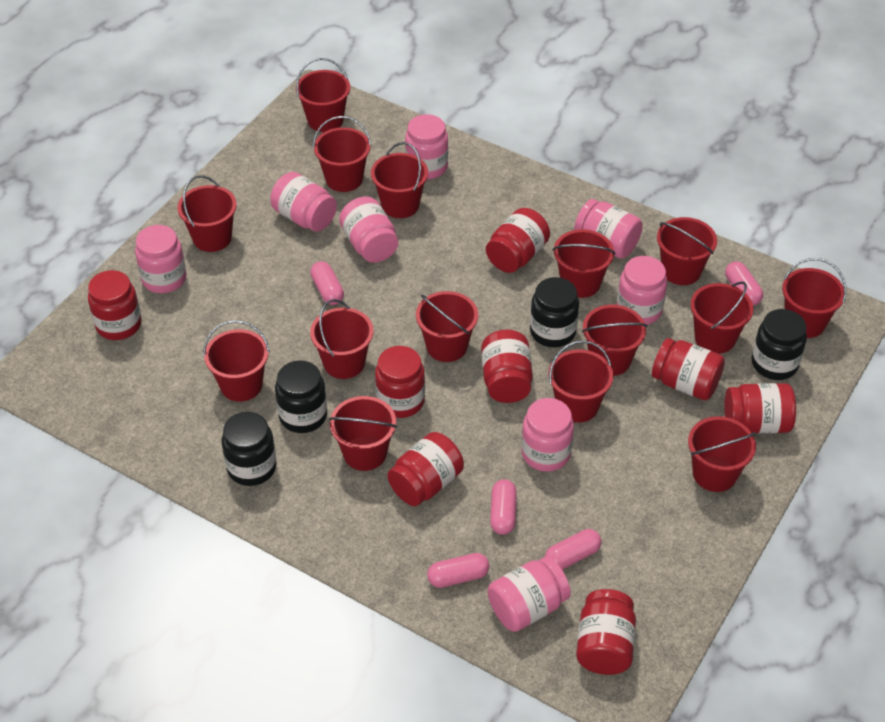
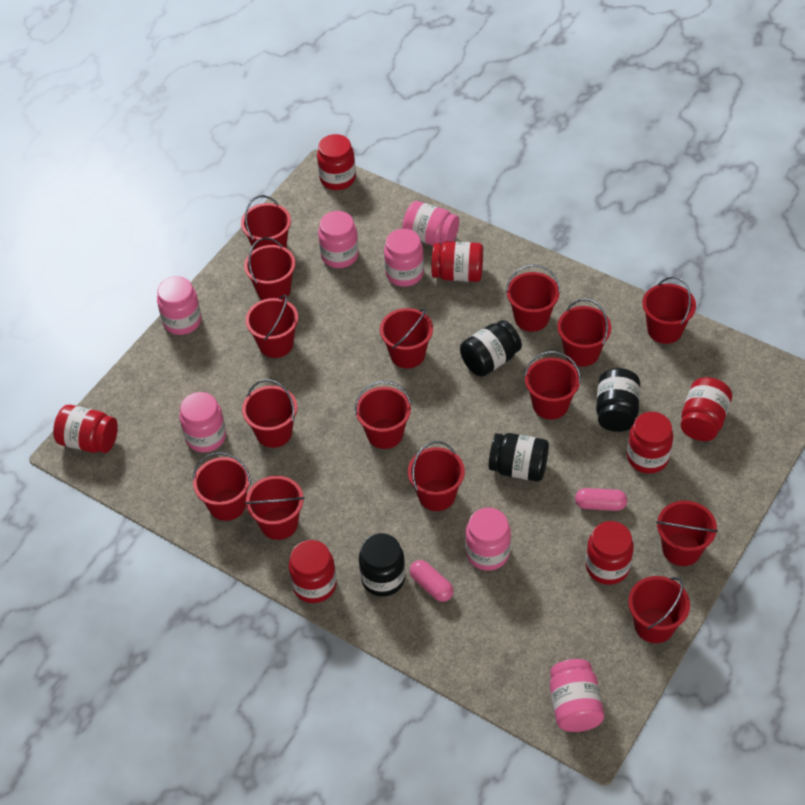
pink capsule: 5 -> 2
pink jar: 8 -> 7
red jar: 8 -> 7

